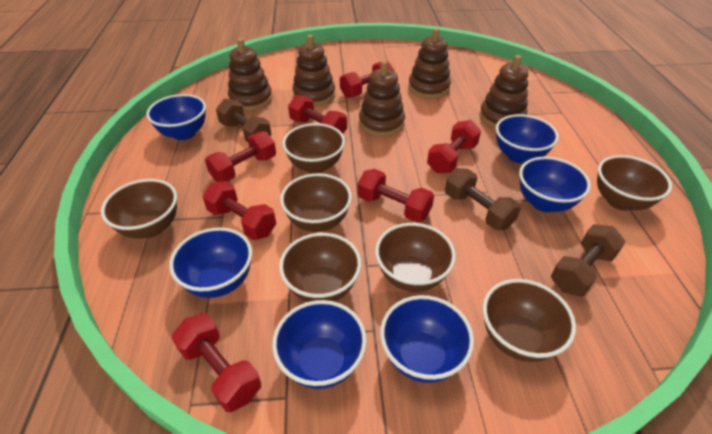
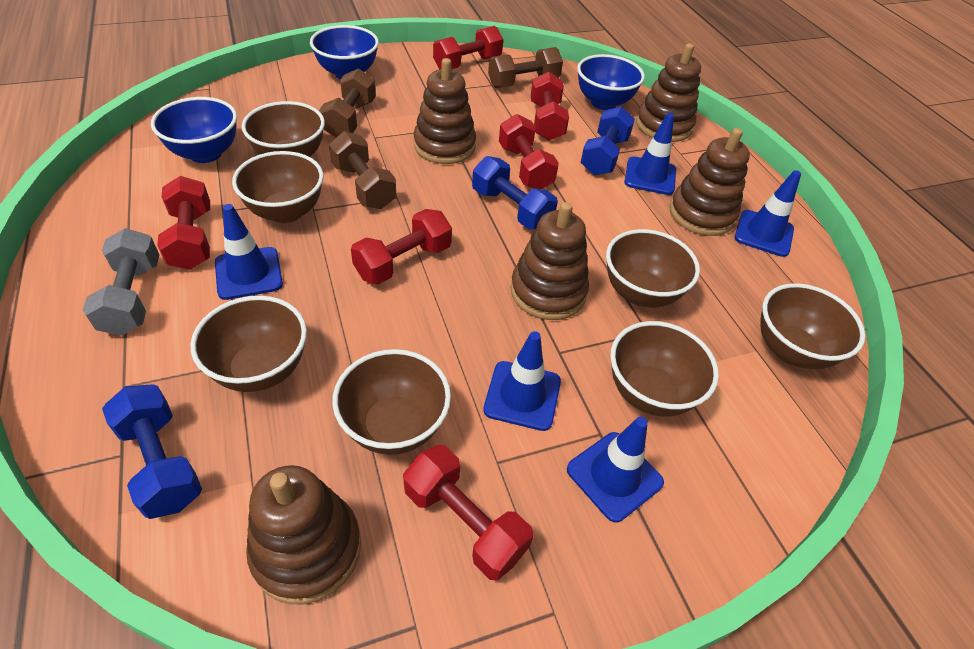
blue bowl: 6 -> 3
blue dumbbell: 0 -> 3
blue traffic cone: 0 -> 5
grey dumbbell: 0 -> 1
red dumbbell: 7 -> 6

